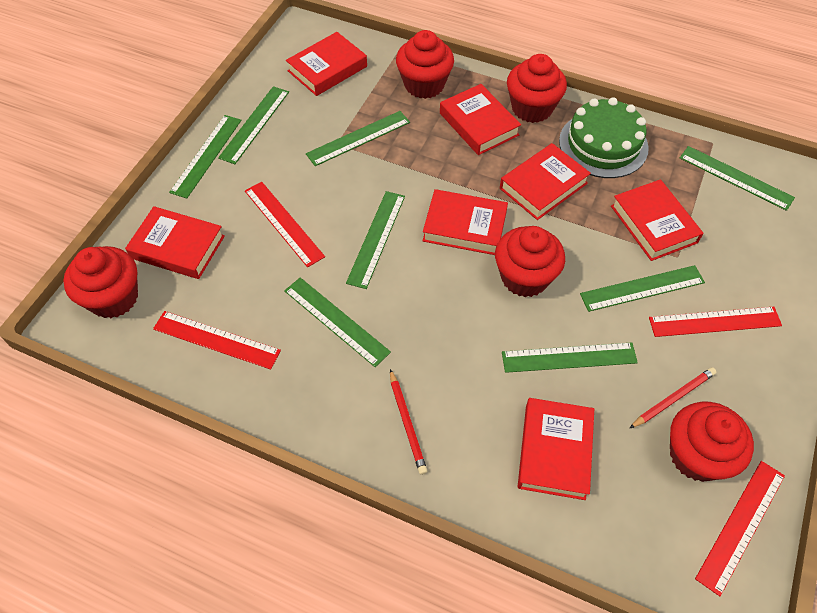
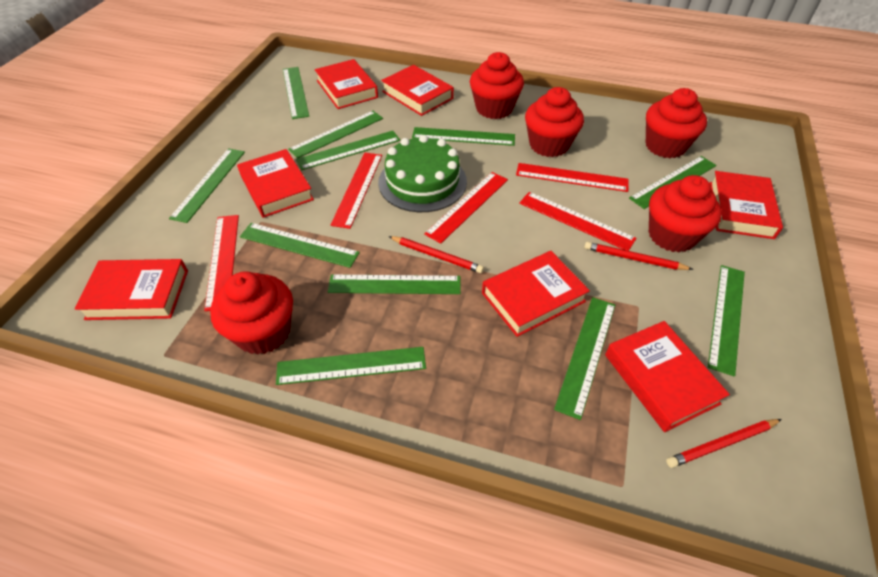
green ruler: 8 -> 11
red pencil: 2 -> 3
red ruler: 4 -> 5

